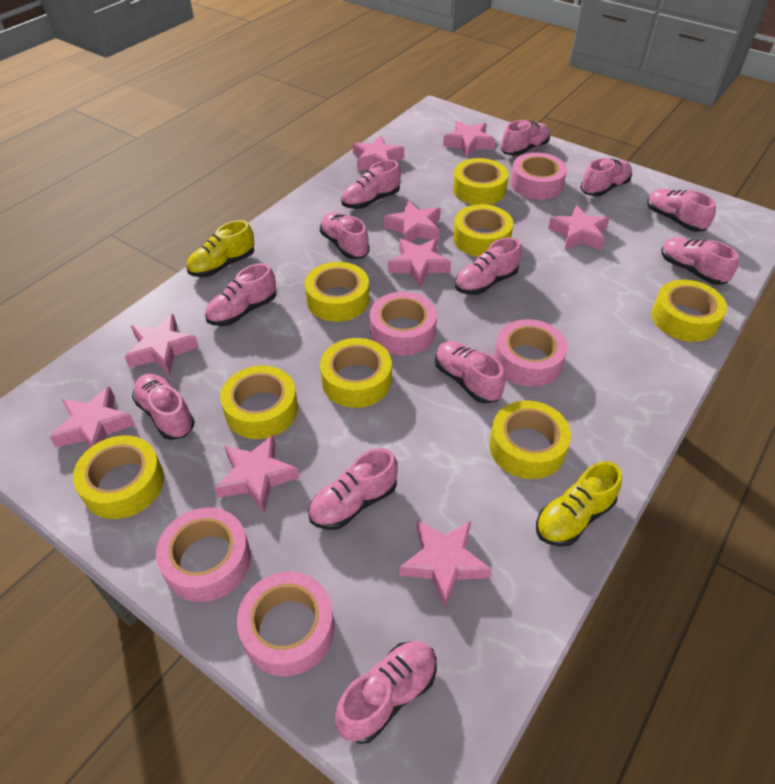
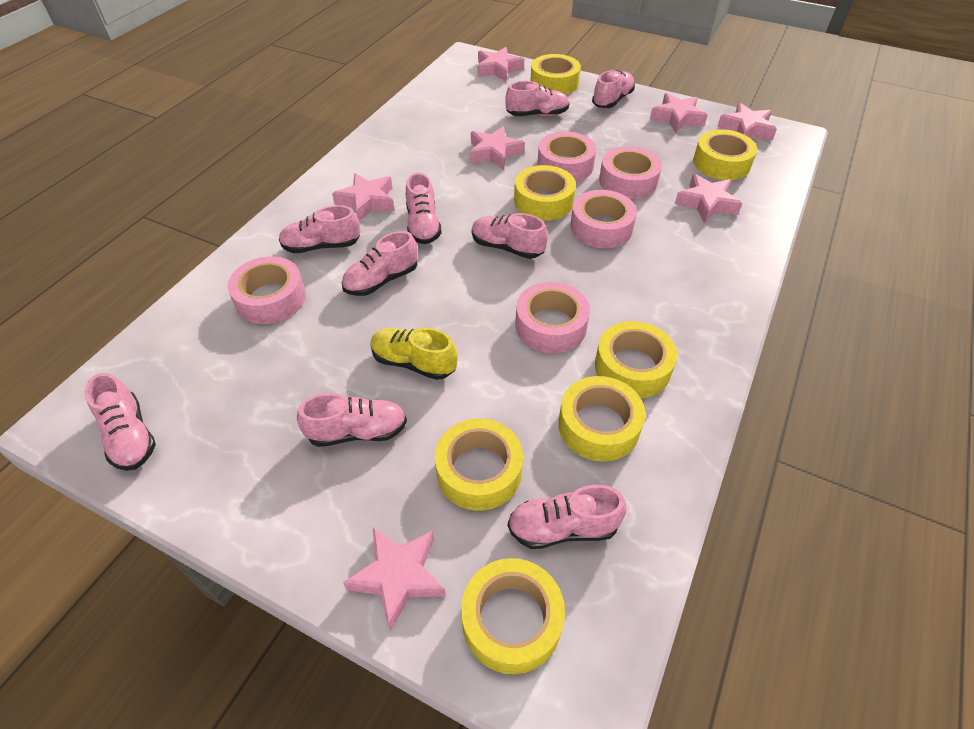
pink shoe: 12 -> 9
pink star: 9 -> 7
yellow shoe: 2 -> 1
yellow tape: 8 -> 7

